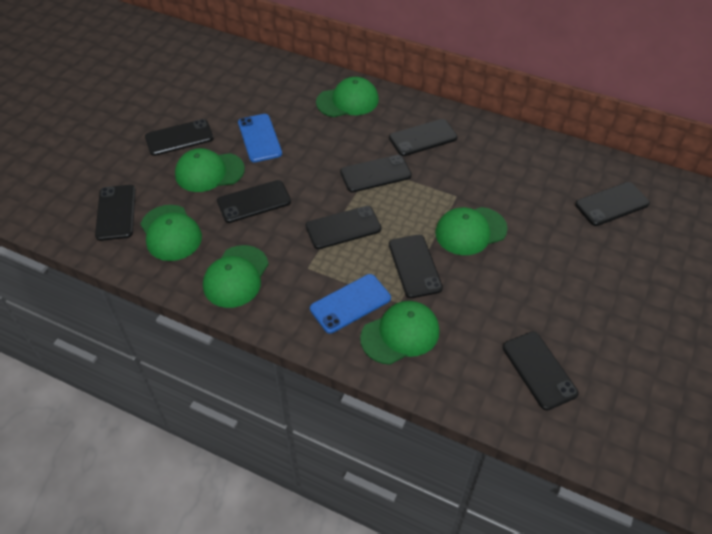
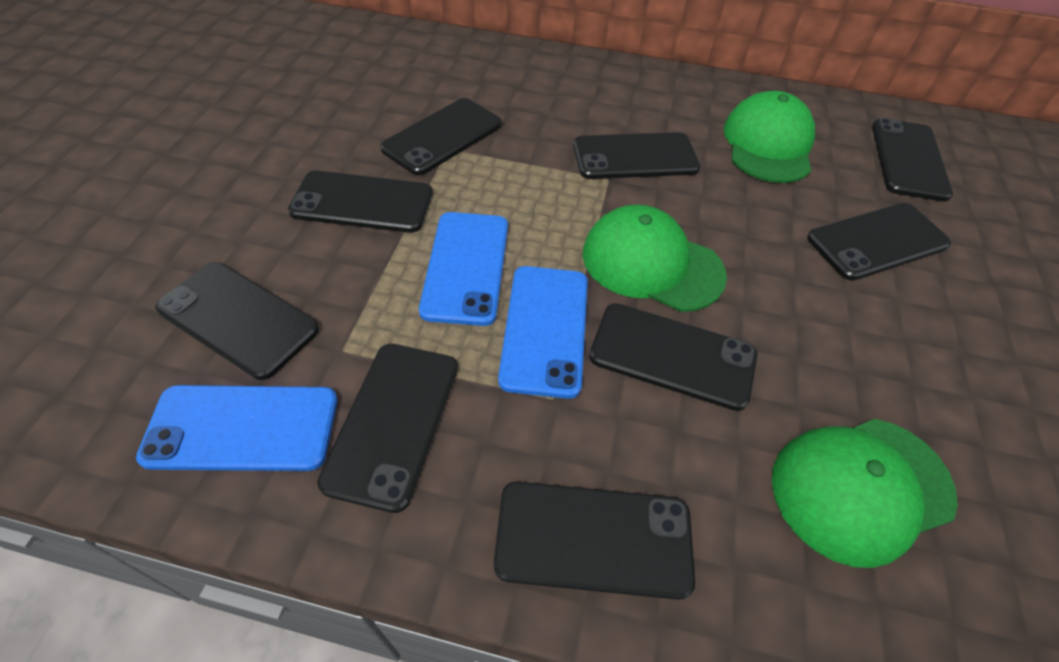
blue phone: 2 -> 3
green cap: 6 -> 3

